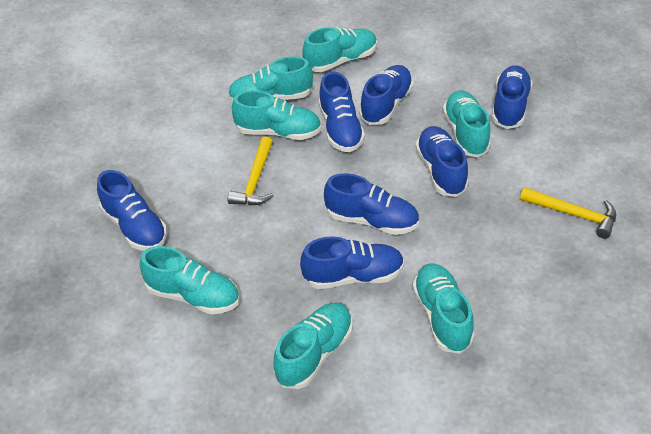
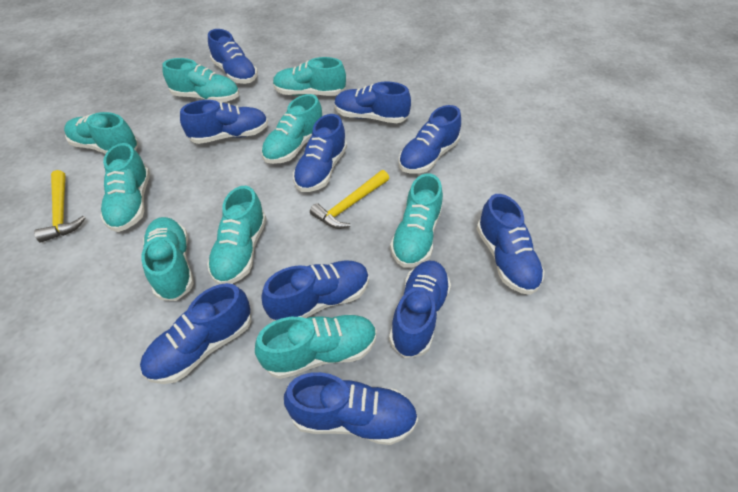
blue shoe: 7 -> 10
turquoise shoe: 7 -> 9

